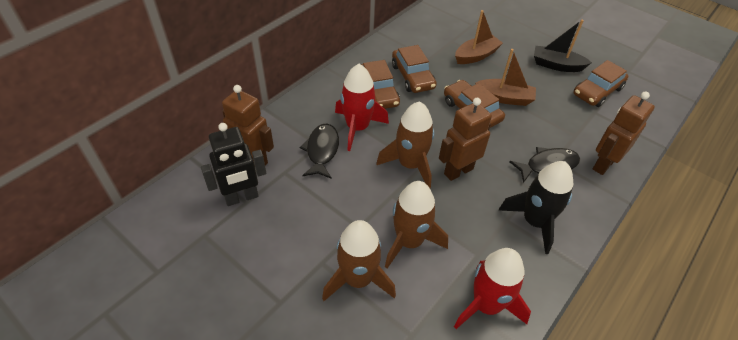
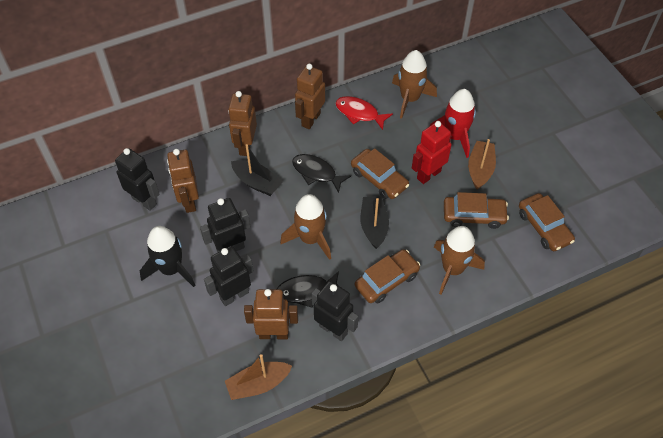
black boat: 1 -> 2
black robot: 1 -> 4
brown robot: 3 -> 4
red fish: 0 -> 1
red robot: 0 -> 1
red rocket: 2 -> 1

